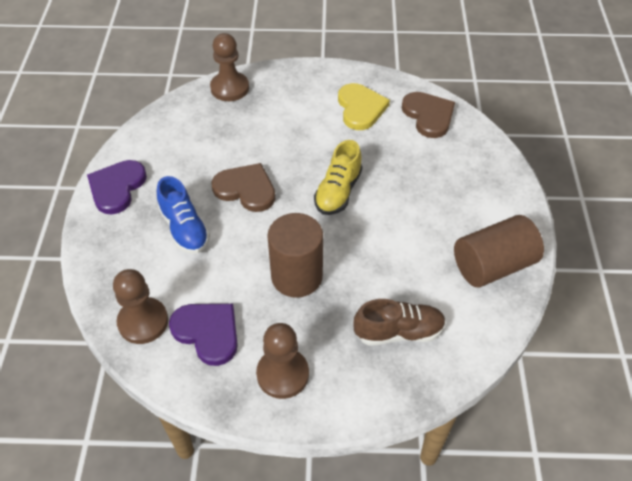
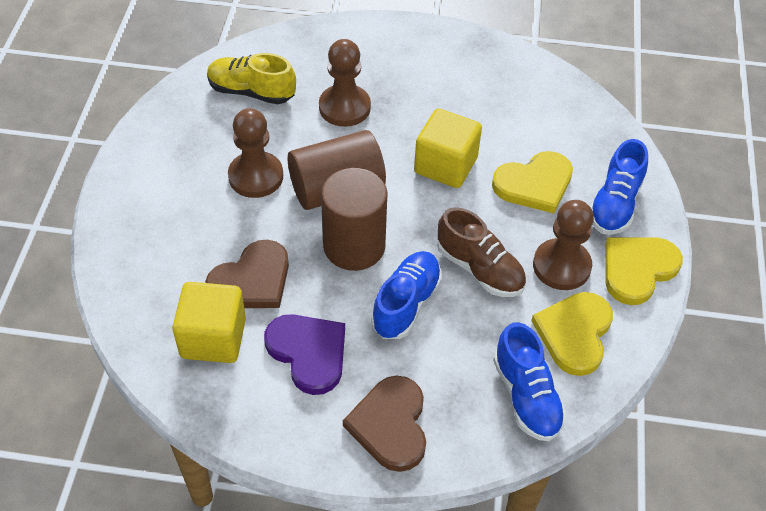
blue shoe: 1 -> 3
purple heart: 2 -> 1
yellow cube: 0 -> 2
yellow heart: 1 -> 3

